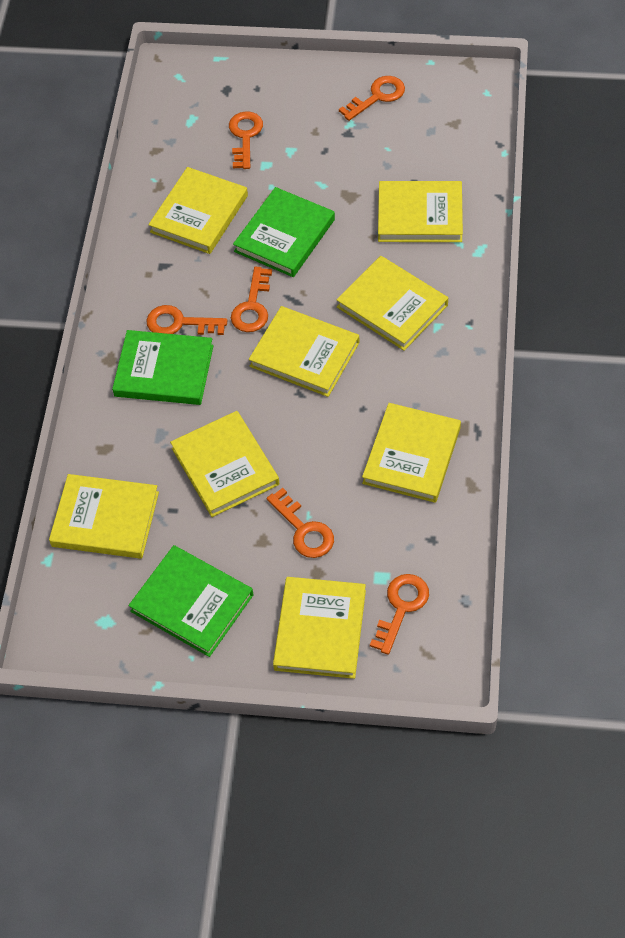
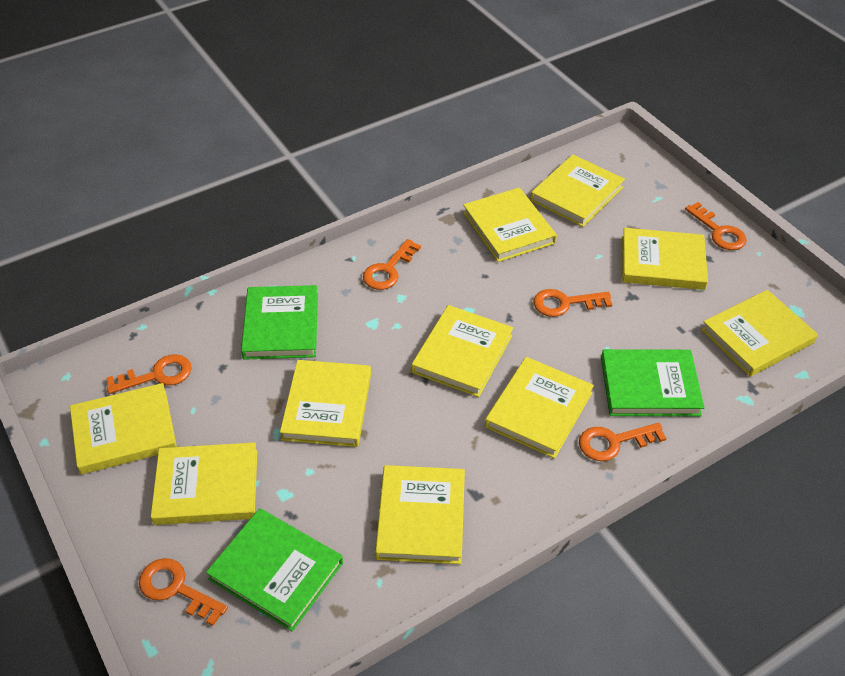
yellow book: 8 -> 10

